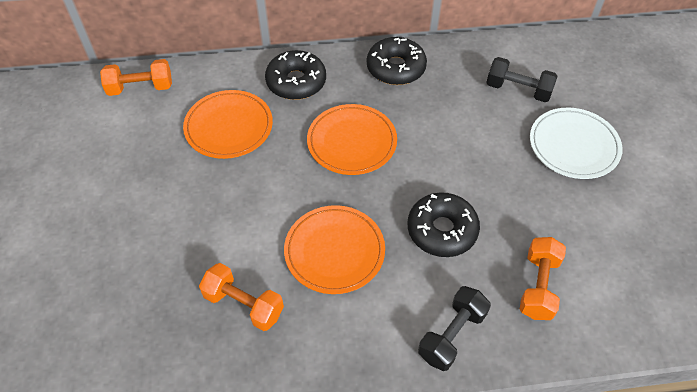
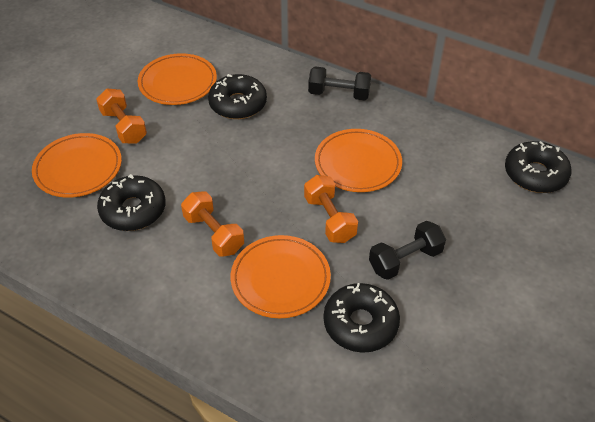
black donut: 3 -> 4
orange plate: 3 -> 4
white plate: 1 -> 0

